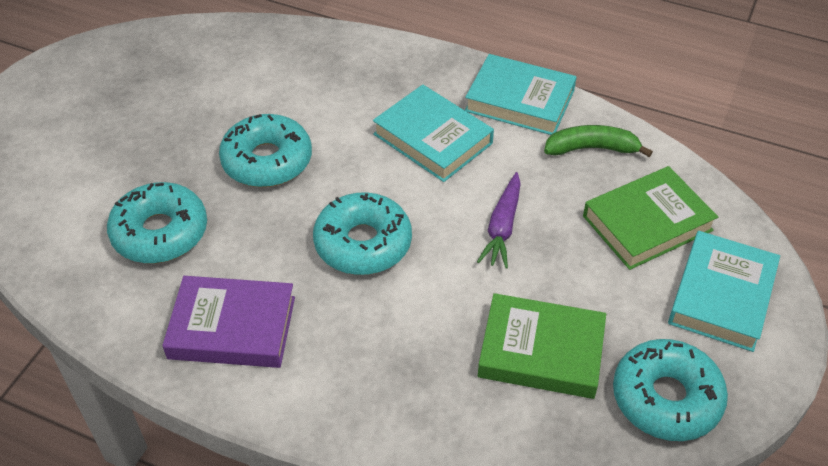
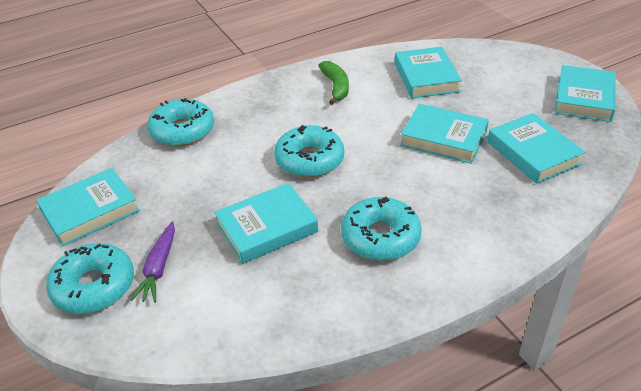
green book: 2 -> 0
purple book: 1 -> 0
turquoise book: 3 -> 6

